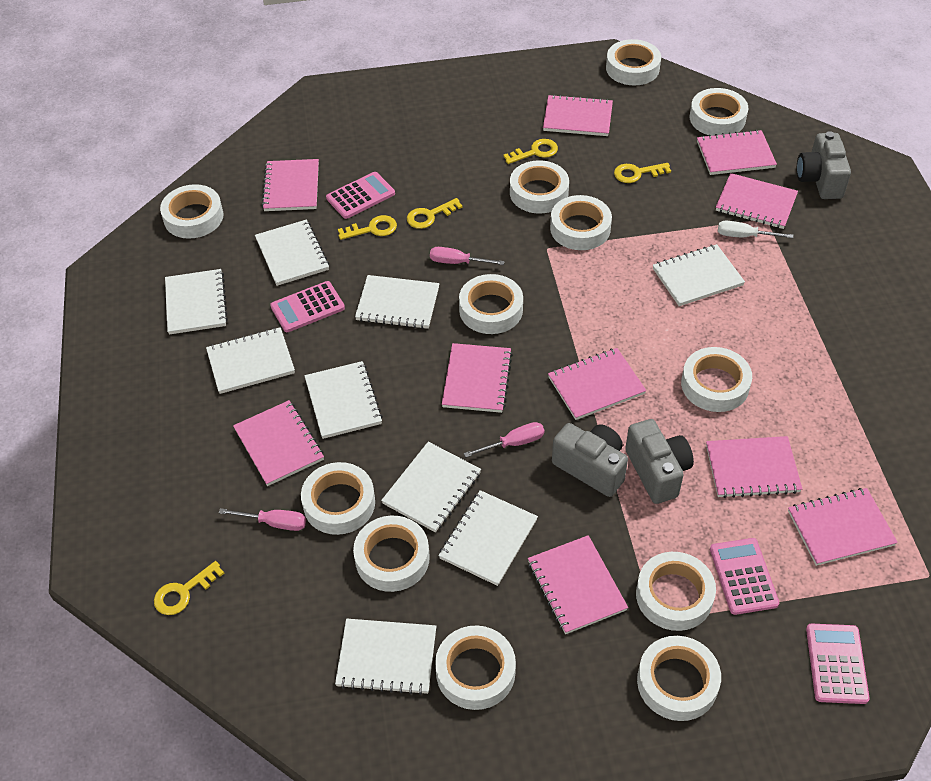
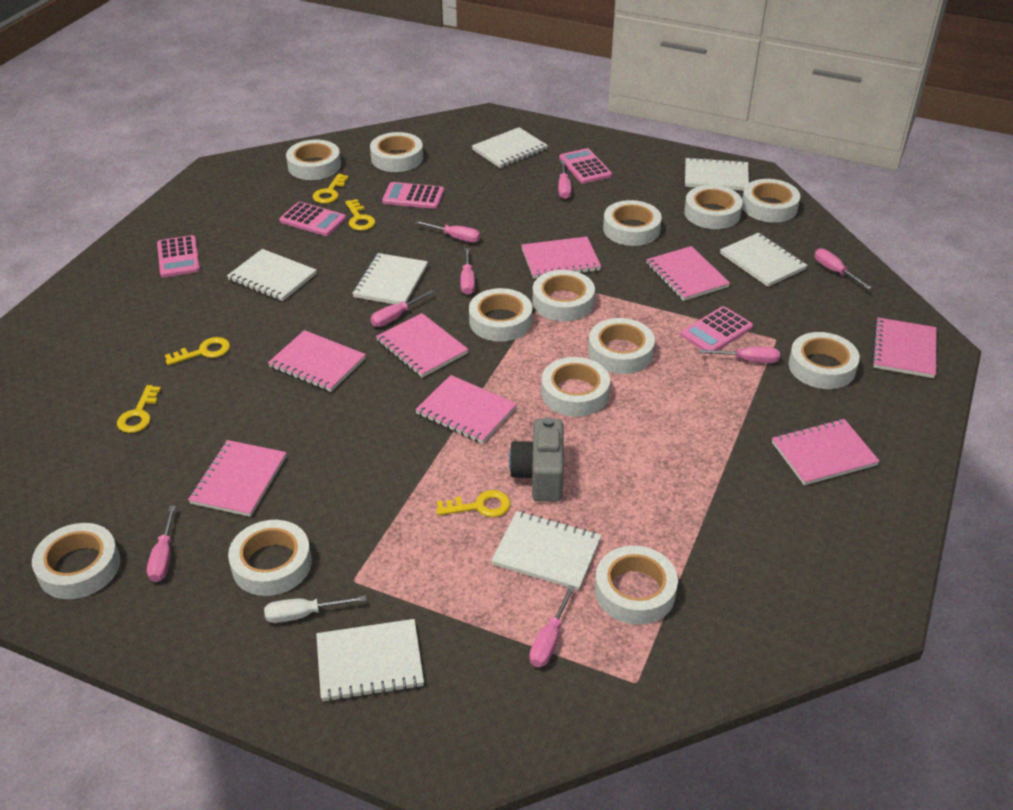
grey camera: 3 -> 1
pink calculator: 4 -> 5
pink notebook: 10 -> 8
pink screwdriver: 3 -> 8
white notebook: 9 -> 7
white tape: 12 -> 13

